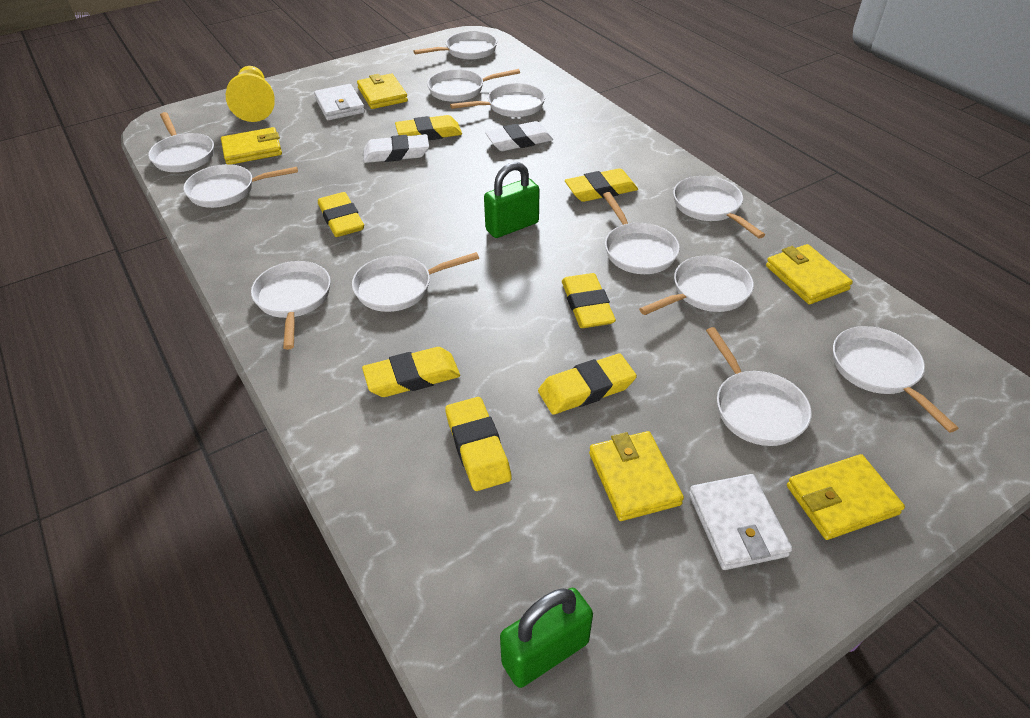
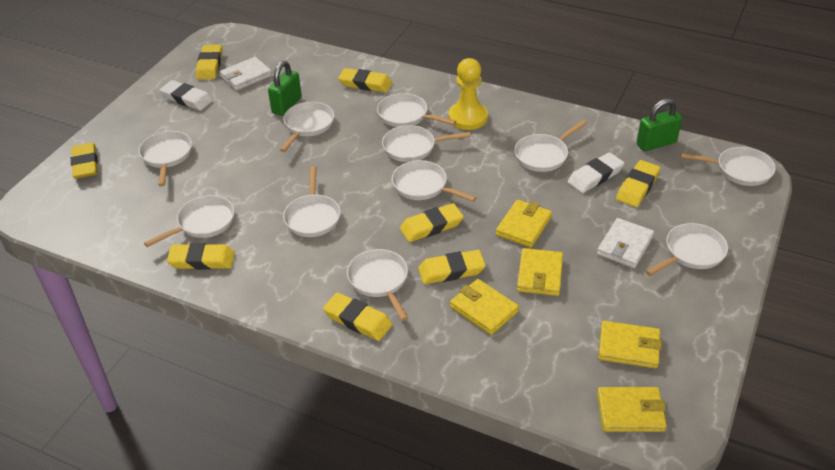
white pan: 12 -> 11
yellow eraser: 7 -> 8

